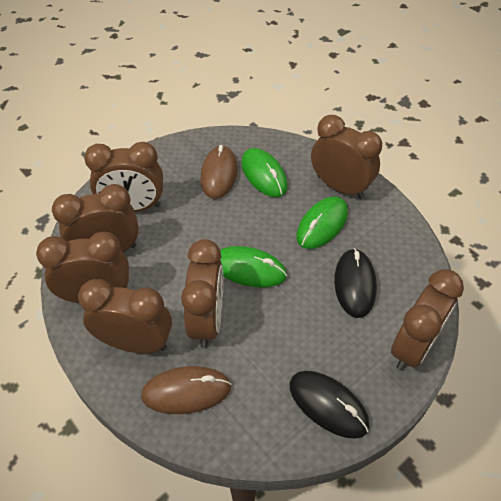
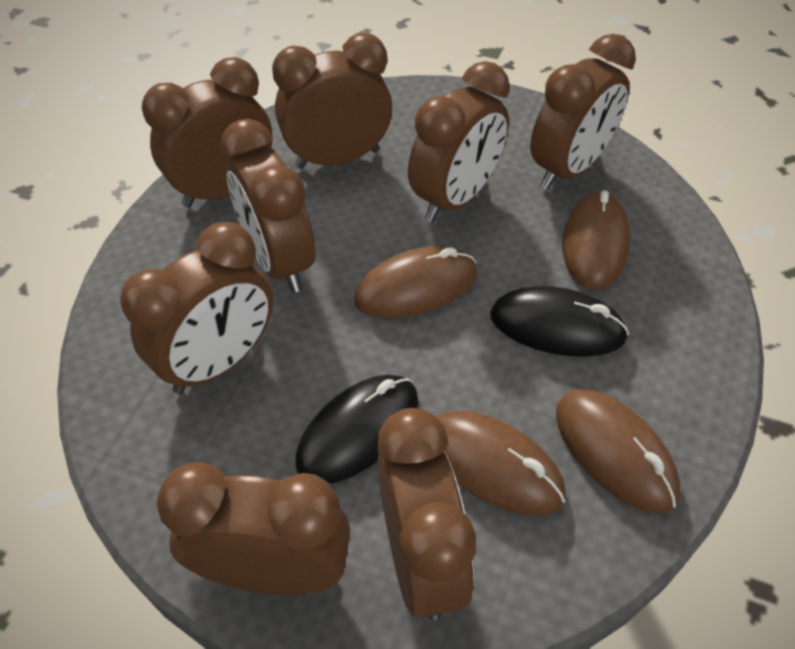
brown clock: 7 -> 8
brown mouse: 2 -> 4
green mouse: 3 -> 0

